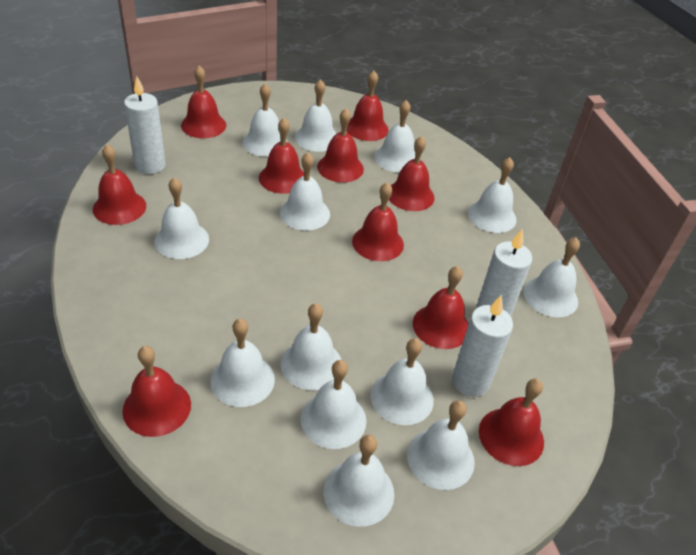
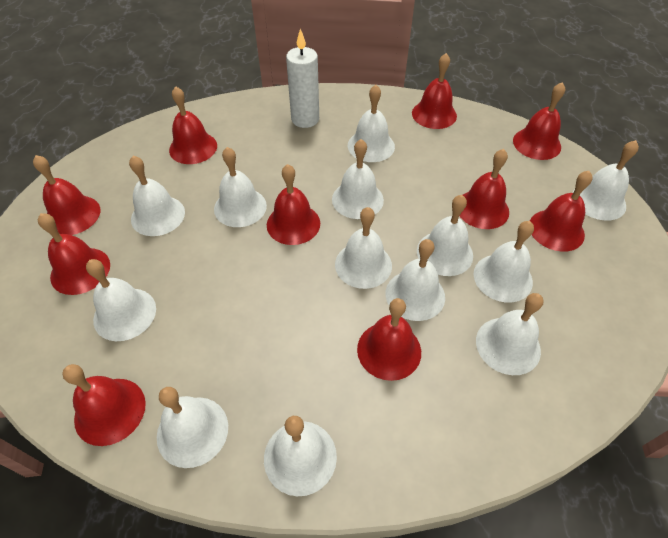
white candle: 3 -> 1

